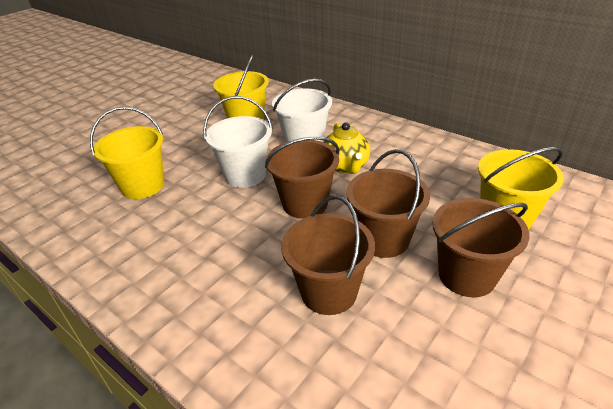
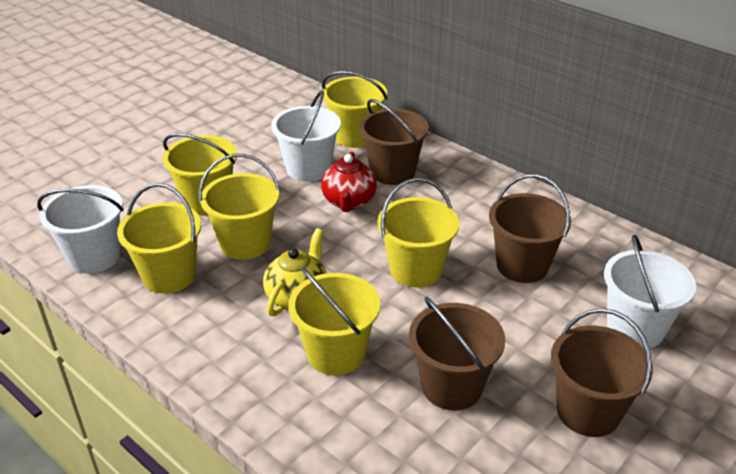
red teapot: 0 -> 1
white bucket: 2 -> 3
yellow bucket: 3 -> 6

